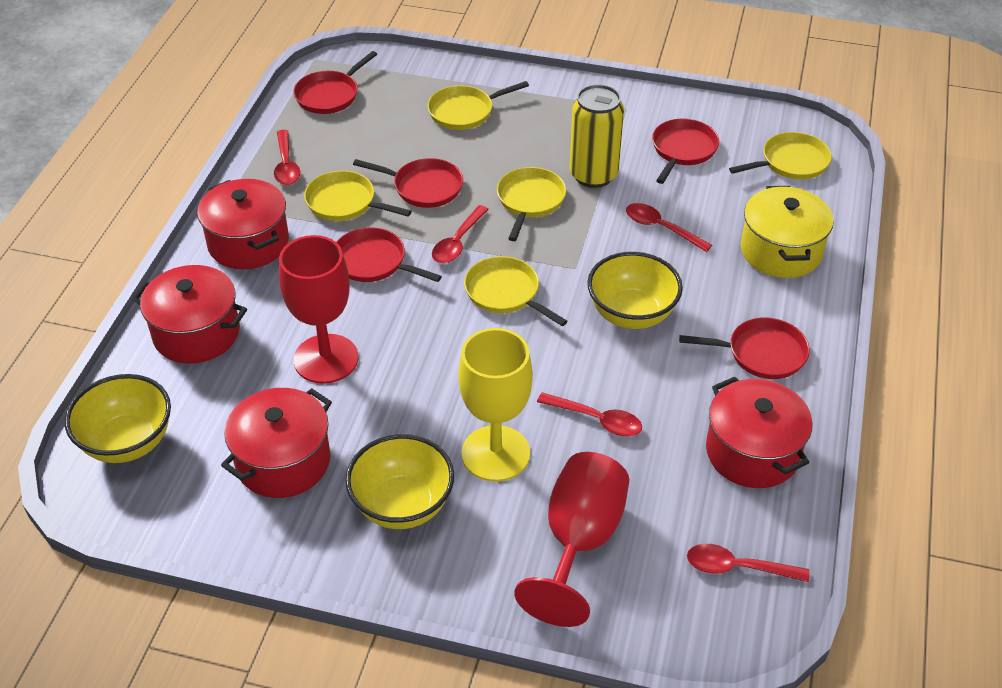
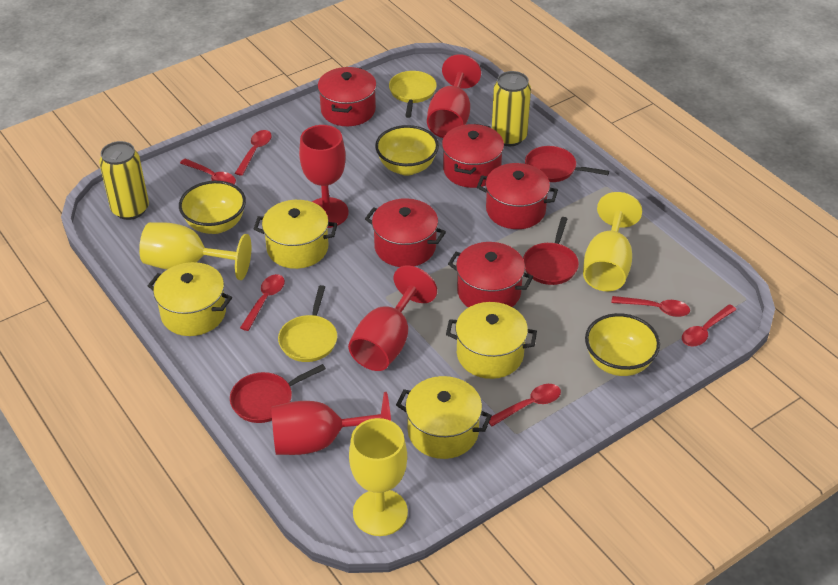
red goblet: 2 -> 4
red pan: 5 -> 3
red pot: 4 -> 5
red spoon: 5 -> 6
yellow can: 1 -> 2
yellow goblet: 1 -> 3
yellow pan: 5 -> 2
yellow pot: 1 -> 4

